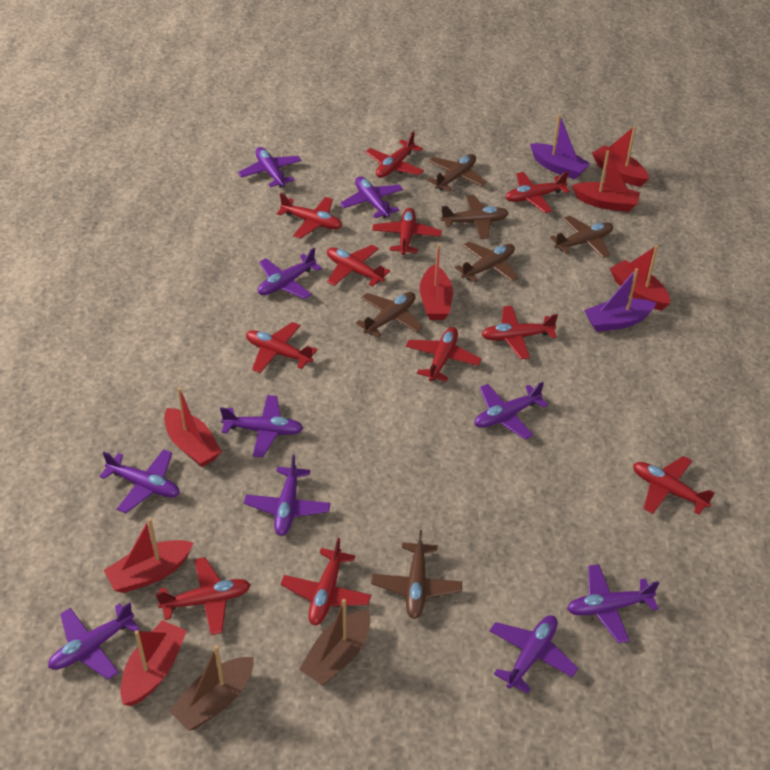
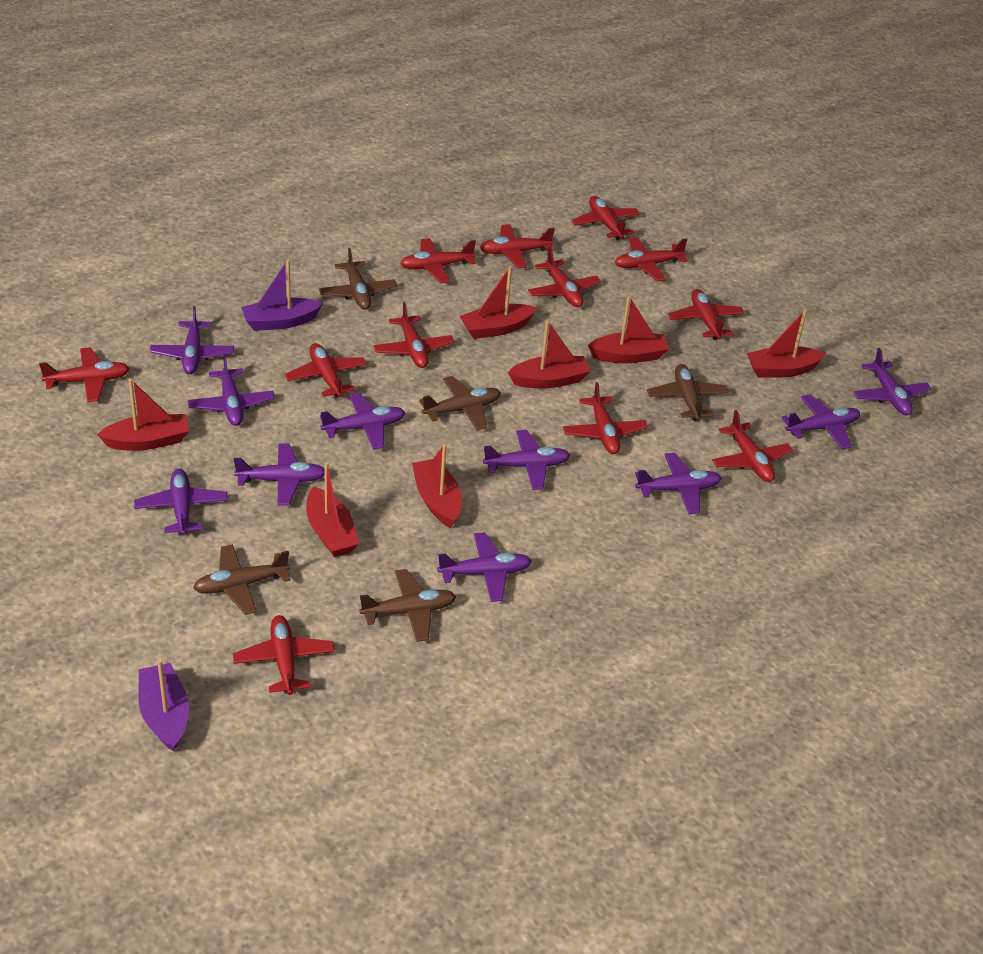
brown boat: 2 -> 0
brown plane: 6 -> 5
red plane: 11 -> 12

